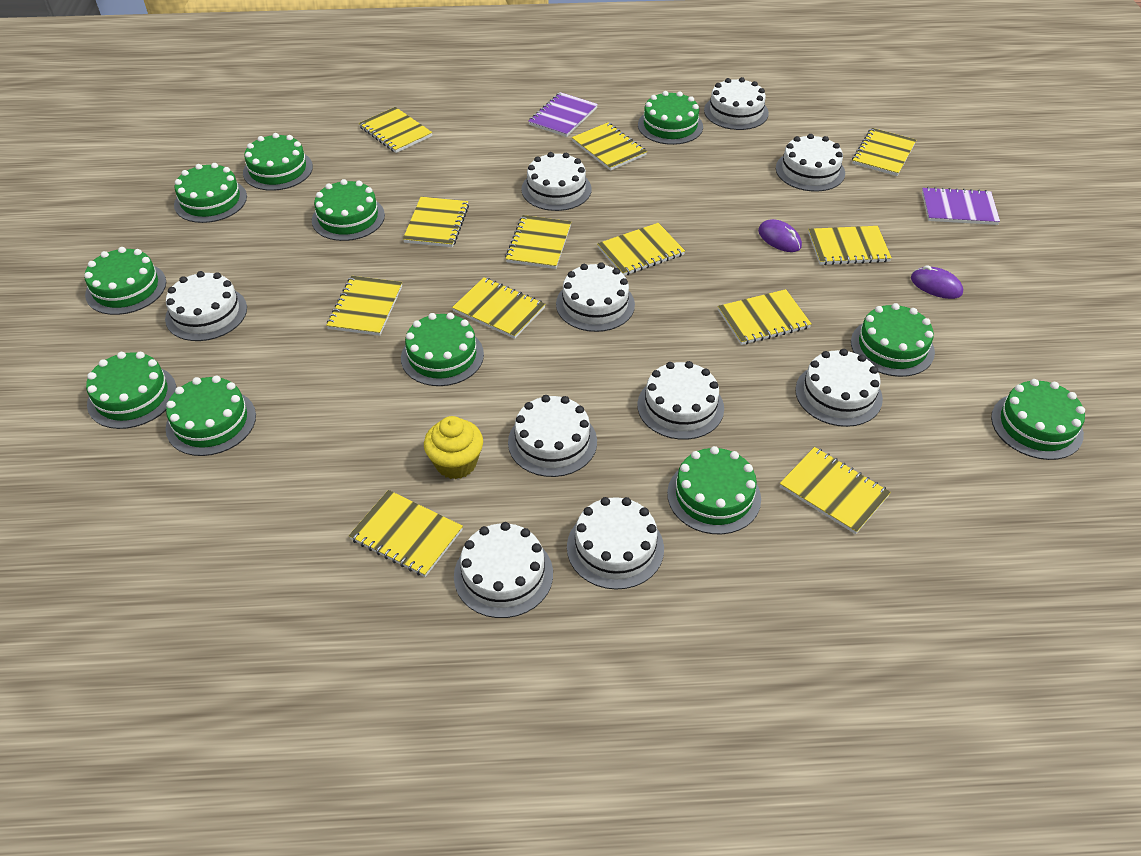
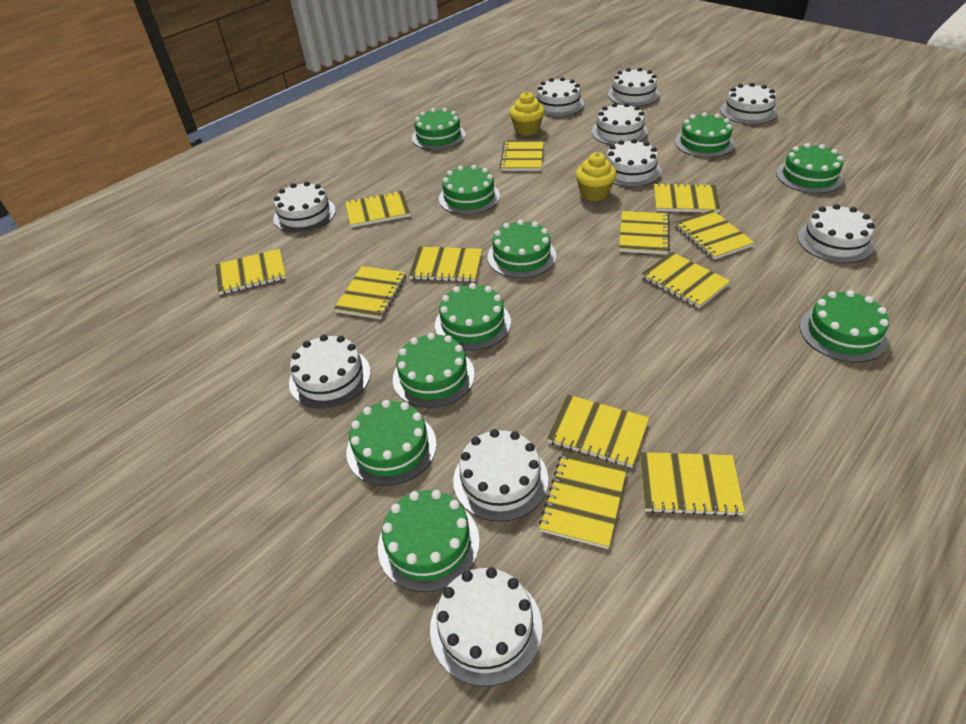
green cake: 11 -> 10
purple mouse: 2 -> 0
purple notebook: 2 -> 0
yellow cupcake: 1 -> 2

